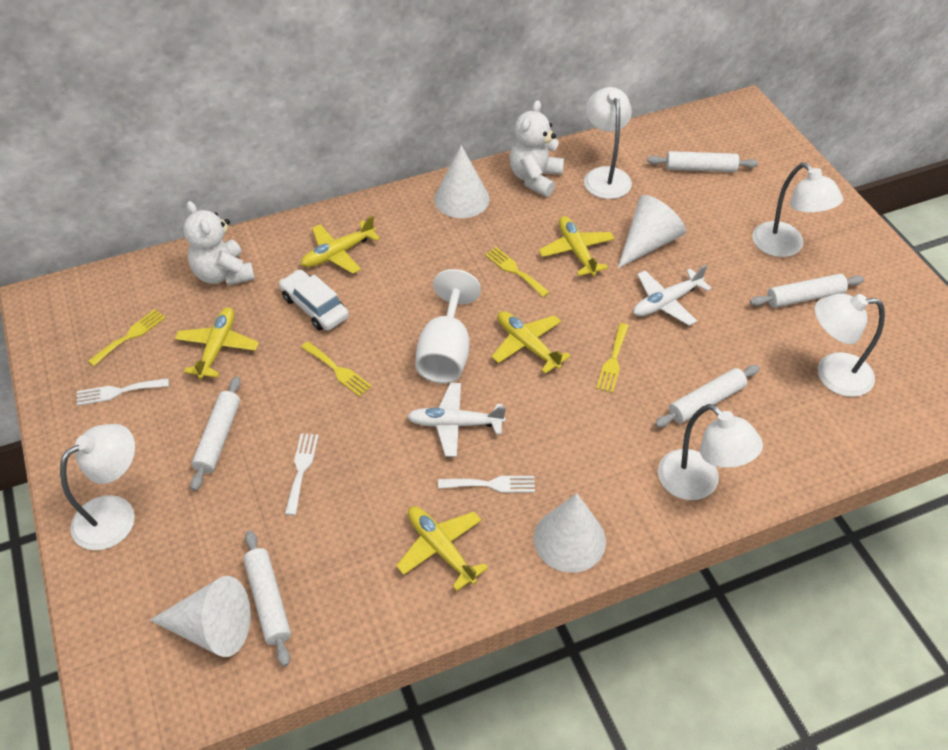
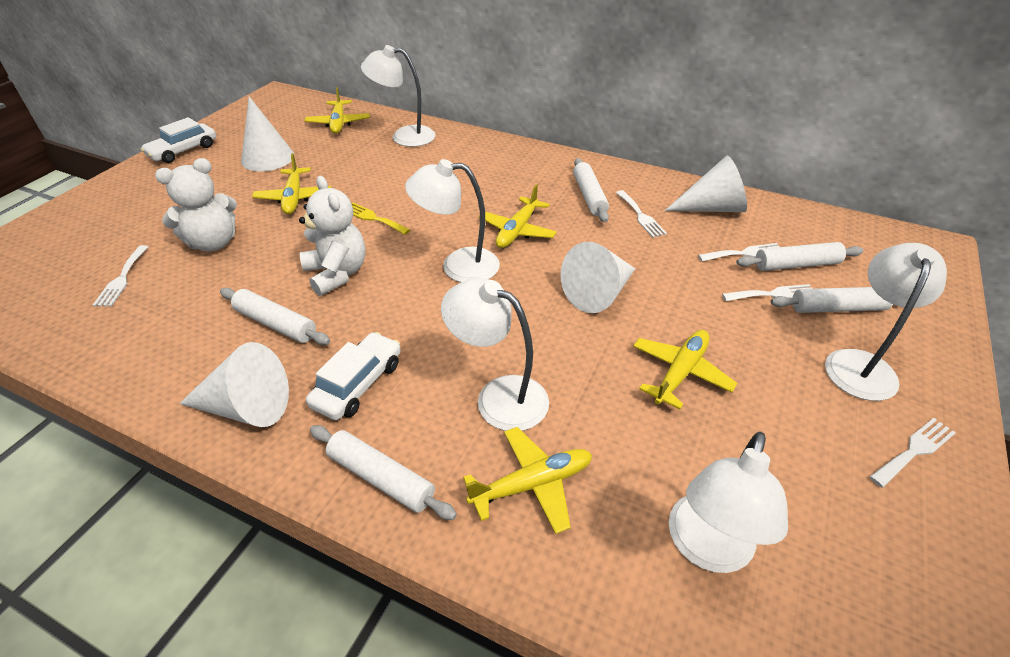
white car: 1 -> 2
white fork: 3 -> 5
white goblet: 1 -> 0
white plane: 2 -> 0
yellow fork: 4 -> 1

